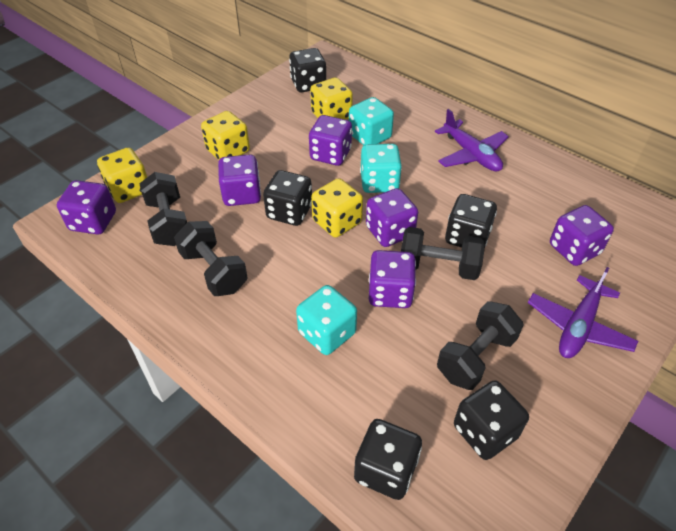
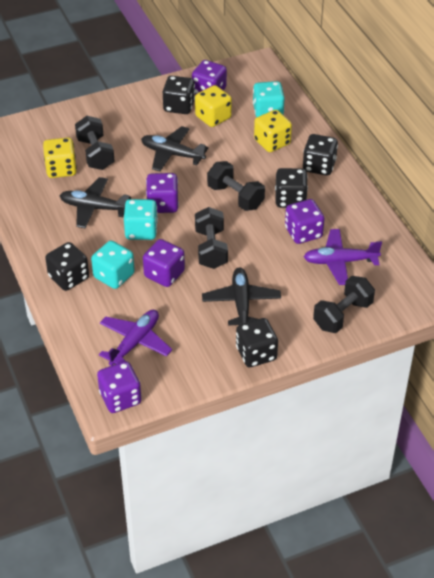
black plane: 0 -> 3
purple dice: 6 -> 5
yellow dice: 4 -> 3

